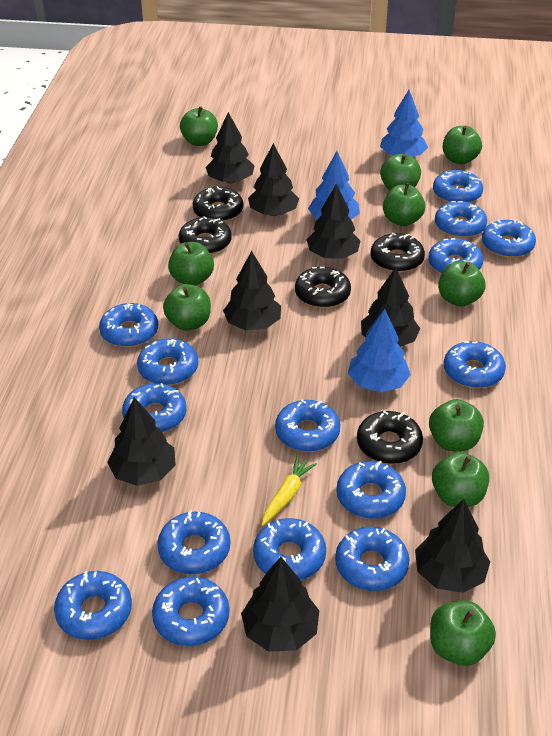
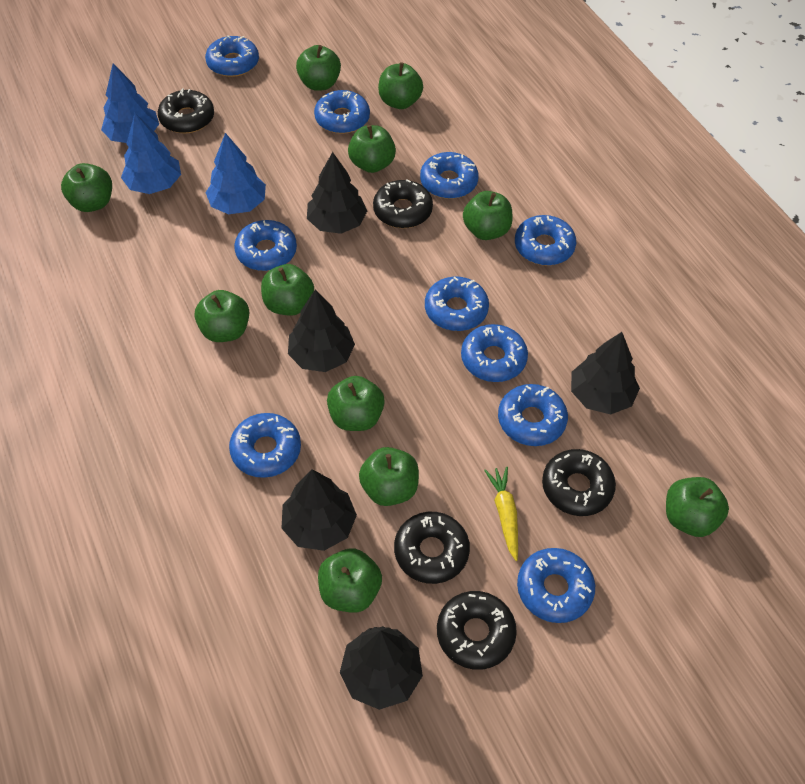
black tree: 8 -> 5
blue donut: 15 -> 10
green apple: 10 -> 11

